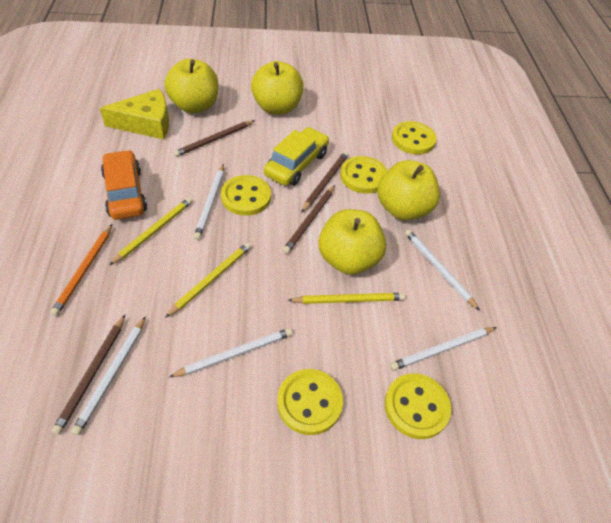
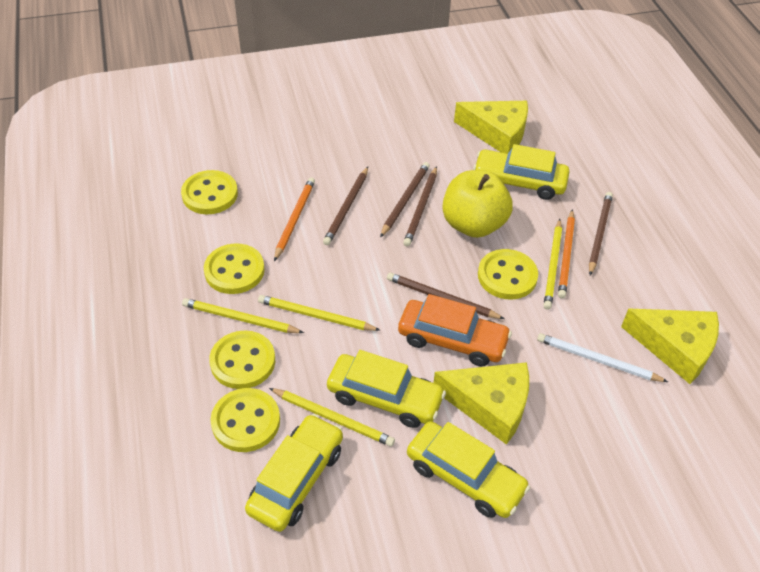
brown pencil: 4 -> 5
orange pencil: 1 -> 2
white pencil: 5 -> 1
yellow apple: 4 -> 1
yellow car: 1 -> 4
yellow cheese: 1 -> 3
yellow pencil: 3 -> 4

